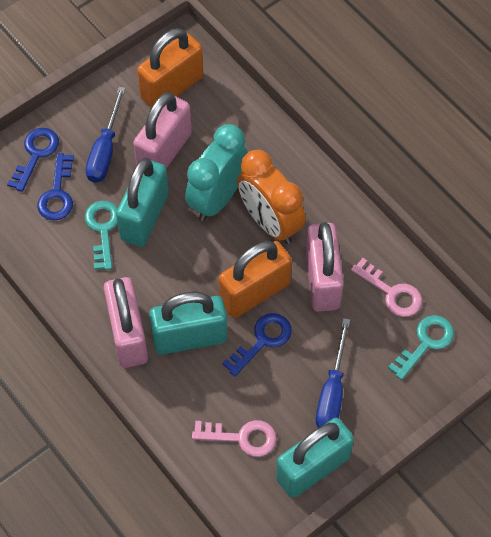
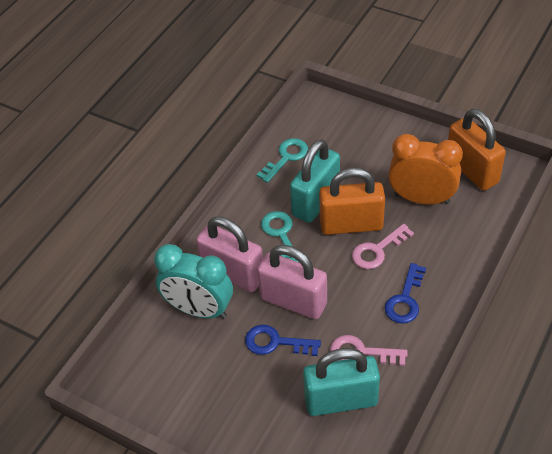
blue key: 3 -> 2
blue screwdriver: 2 -> 0
pink padlock: 3 -> 2
turquoise padlock: 3 -> 2

